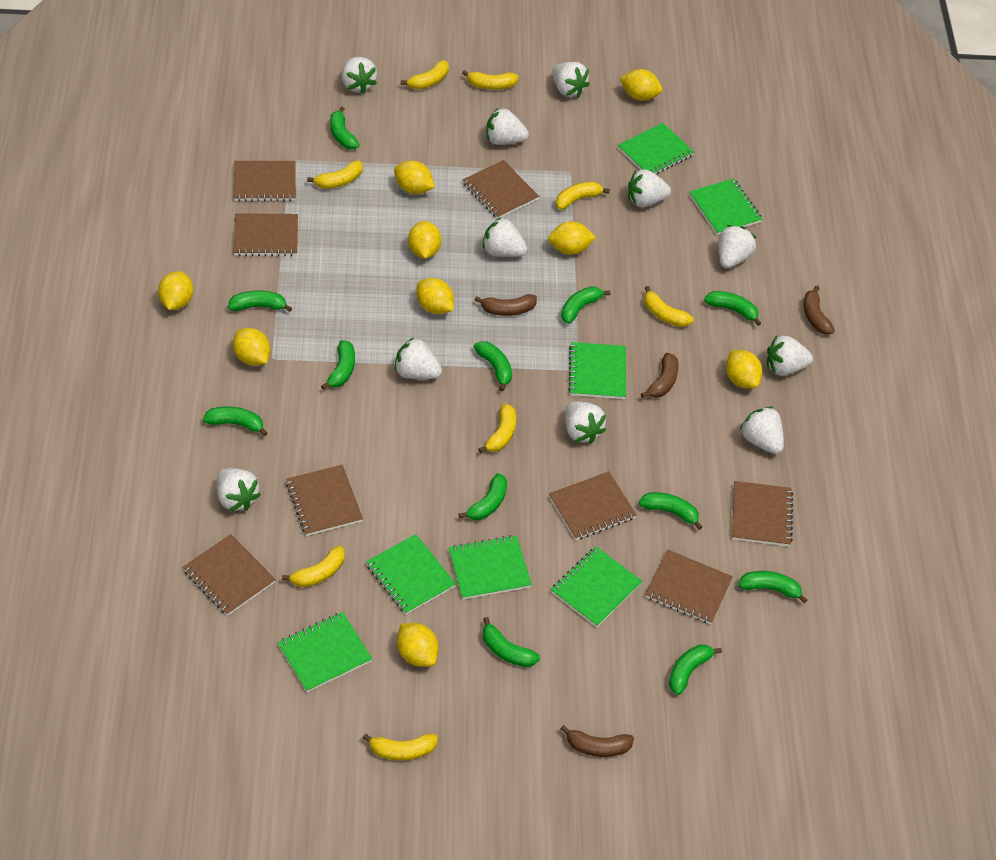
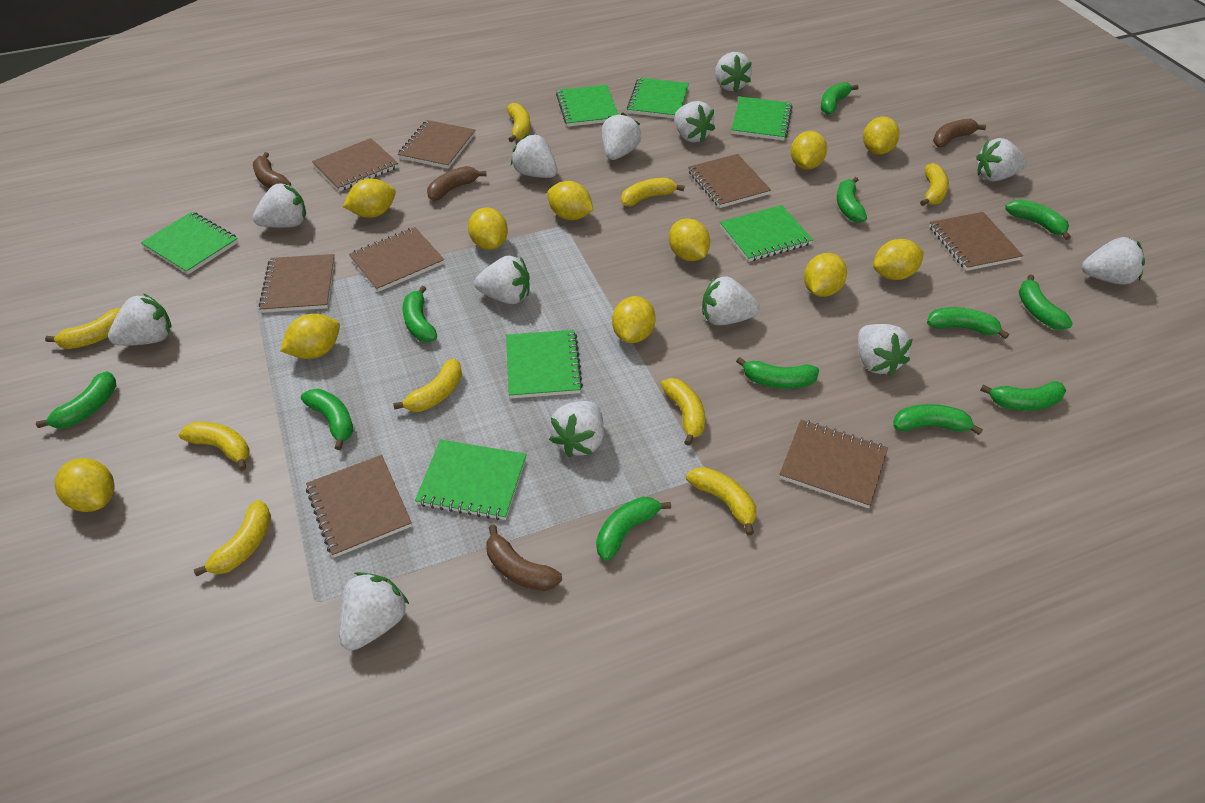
white strawberry: 11 -> 13
yellow banana: 8 -> 9
yellow lemon: 9 -> 11

